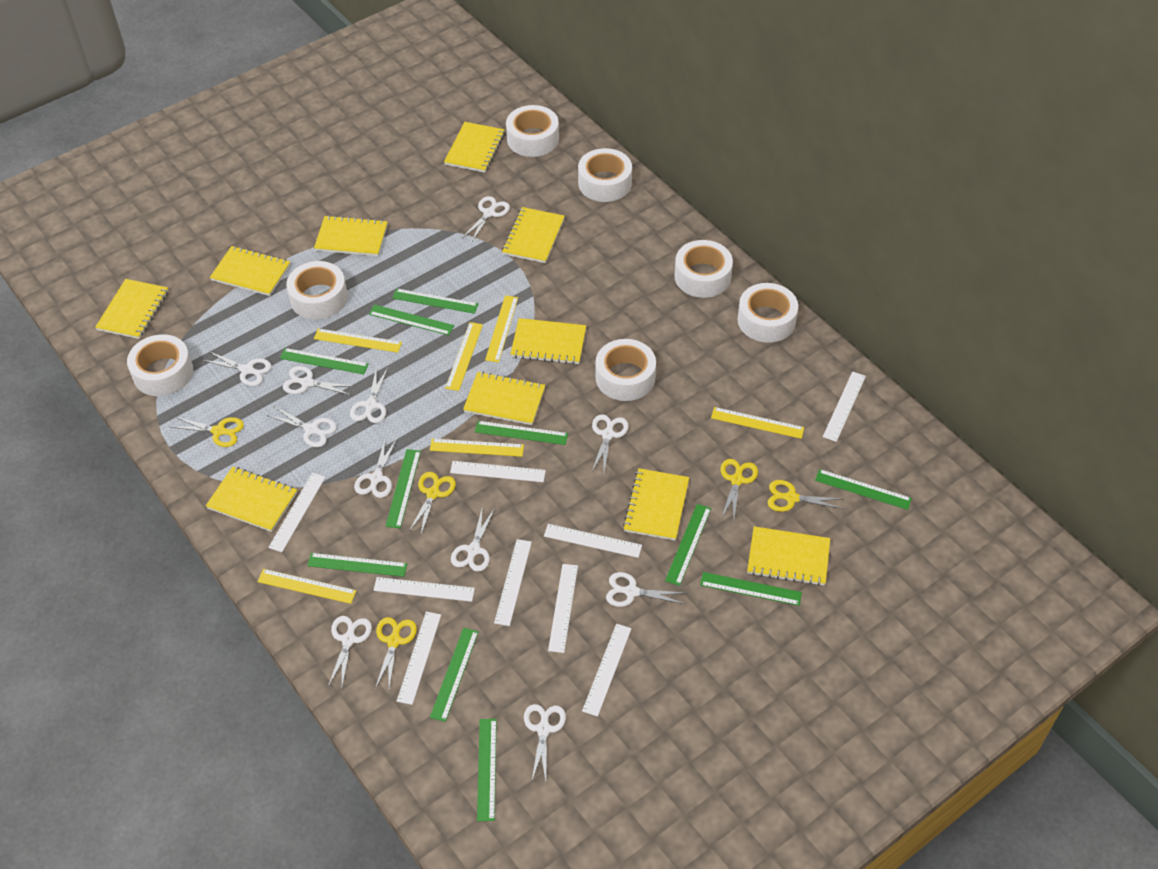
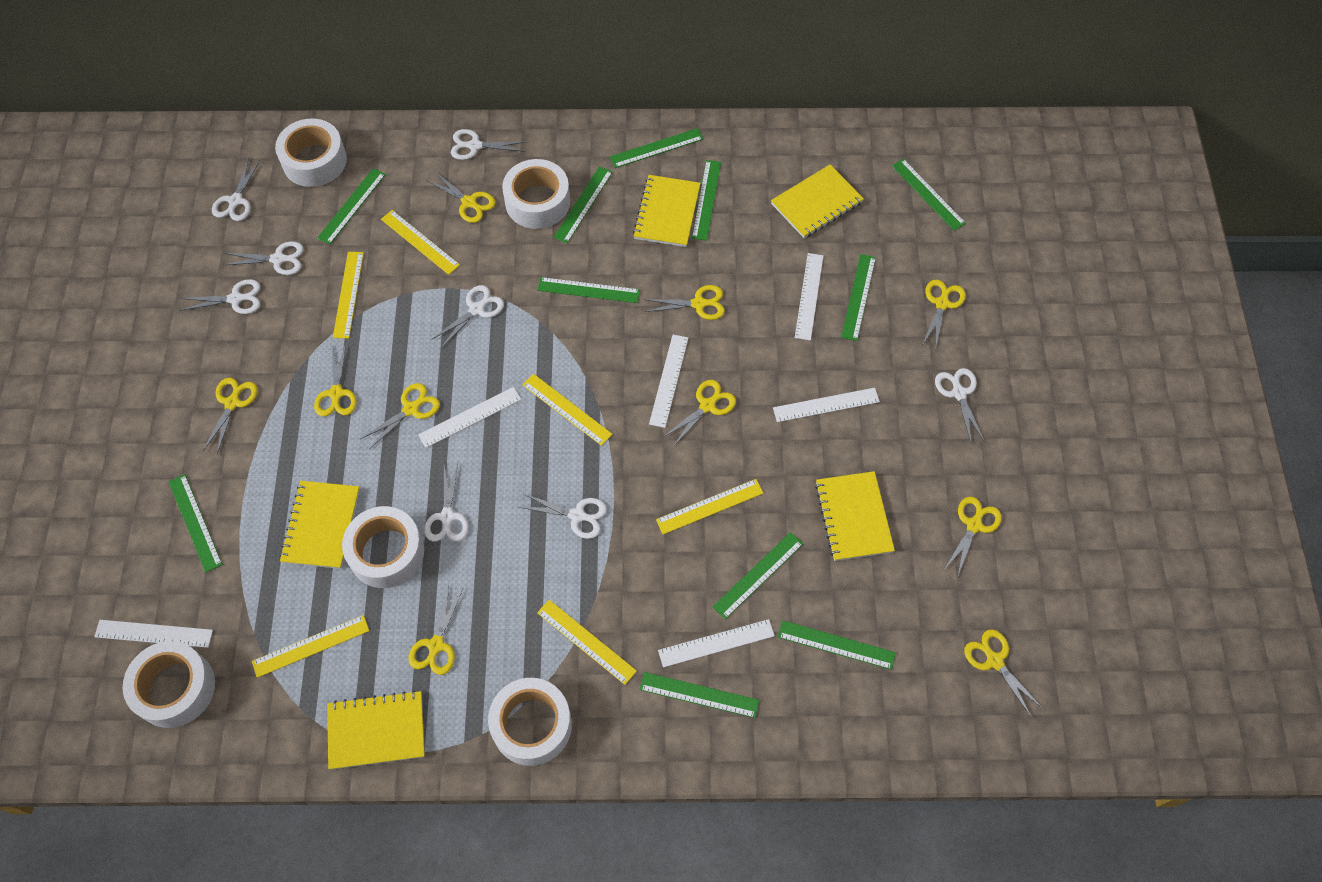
white ruler: 9 -> 6
white scissors: 11 -> 8
white tape: 7 -> 5
yellow notebook: 10 -> 5
yellow scissors: 5 -> 10

